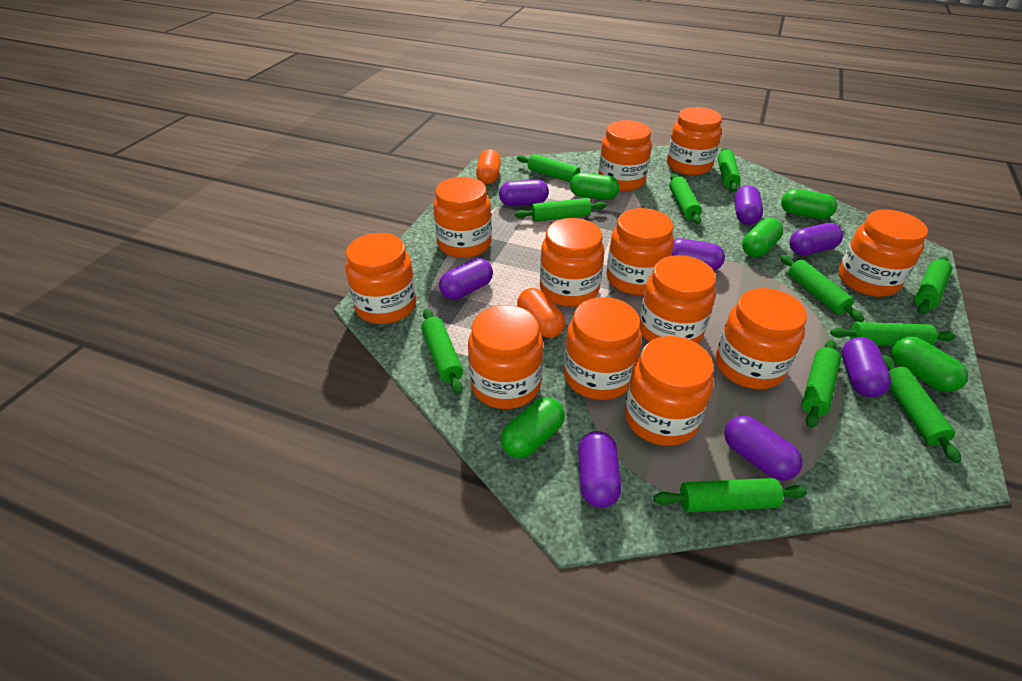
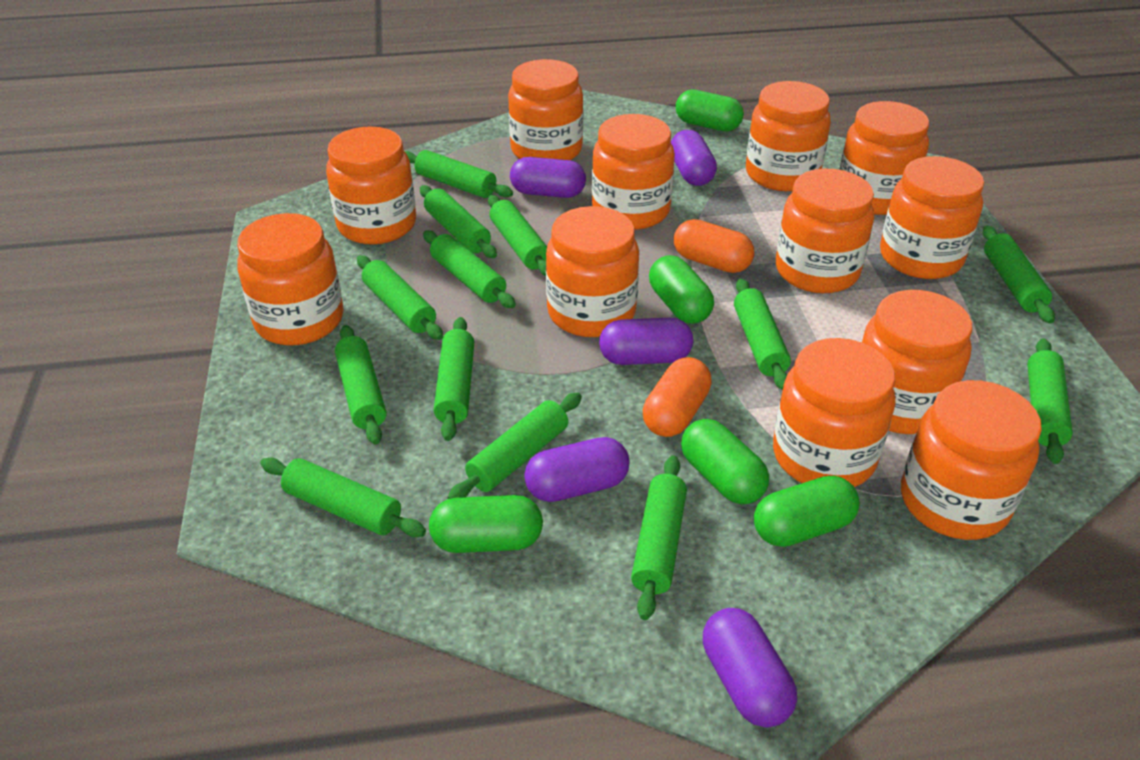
green rolling pin: 11 -> 13
purple capsule: 8 -> 5

